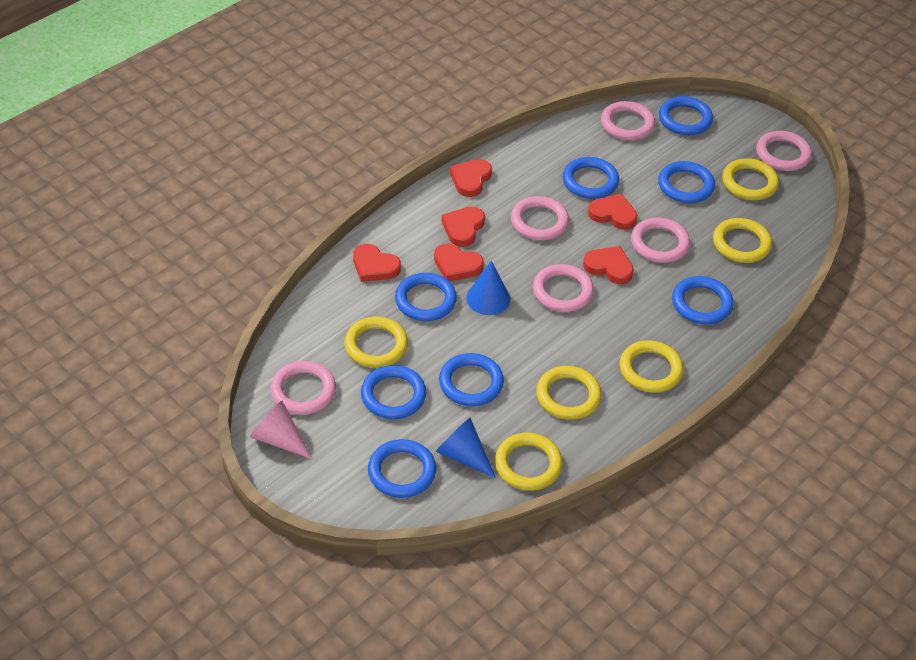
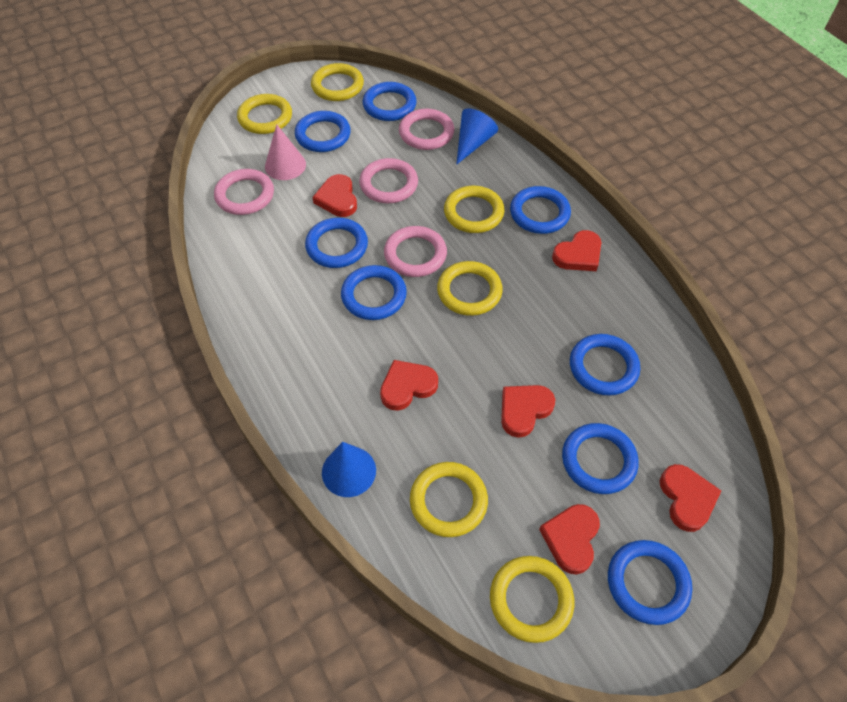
pink ring: 6 -> 4

